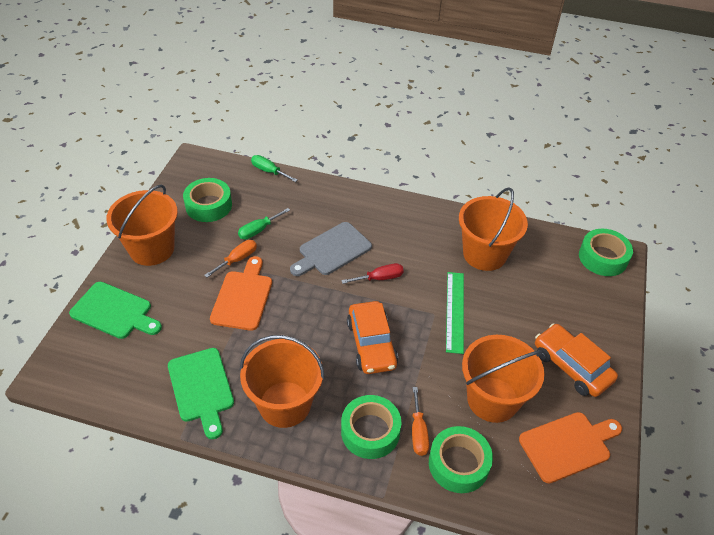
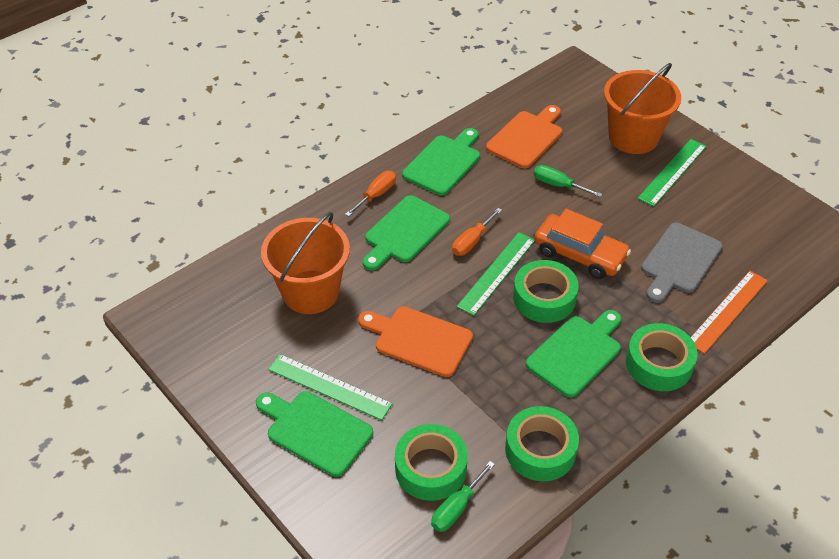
green cutting board: 2 -> 4
green ruler: 1 -> 3
orange bucket: 4 -> 2
orange car: 2 -> 1
orange ruler: 0 -> 1
red screwdriver: 1 -> 0

